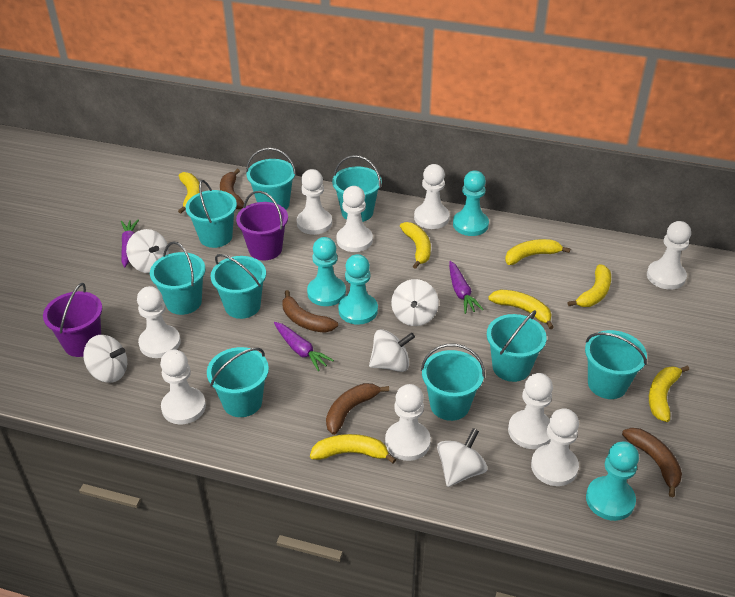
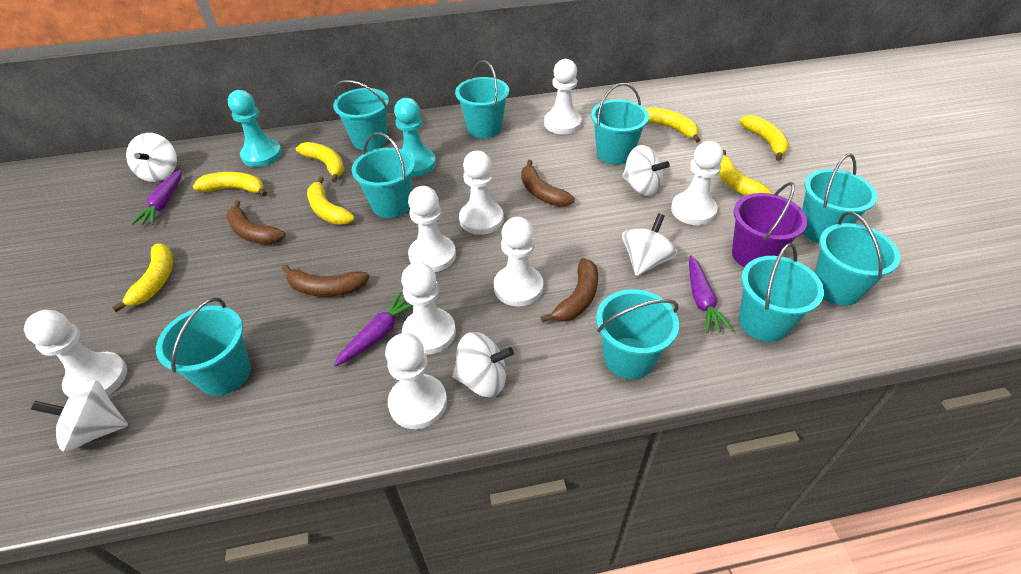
purple bucket: 2 -> 1
turquoise pawn: 4 -> 2
white pawn: 9 -> 8

